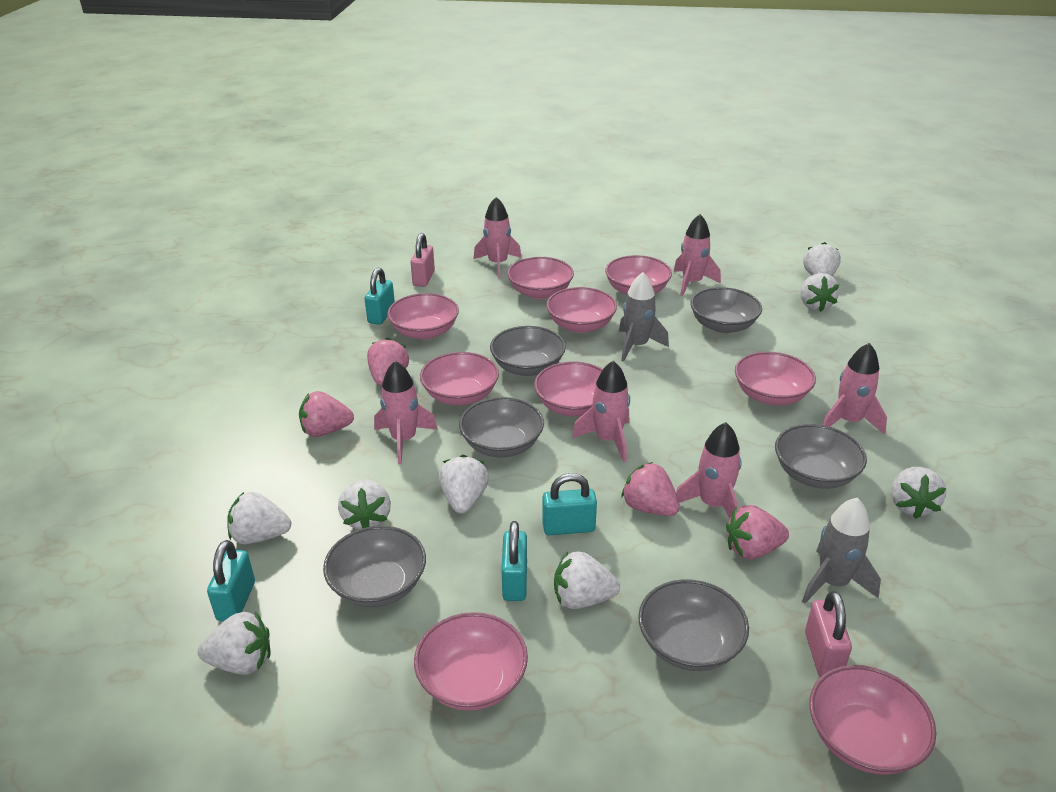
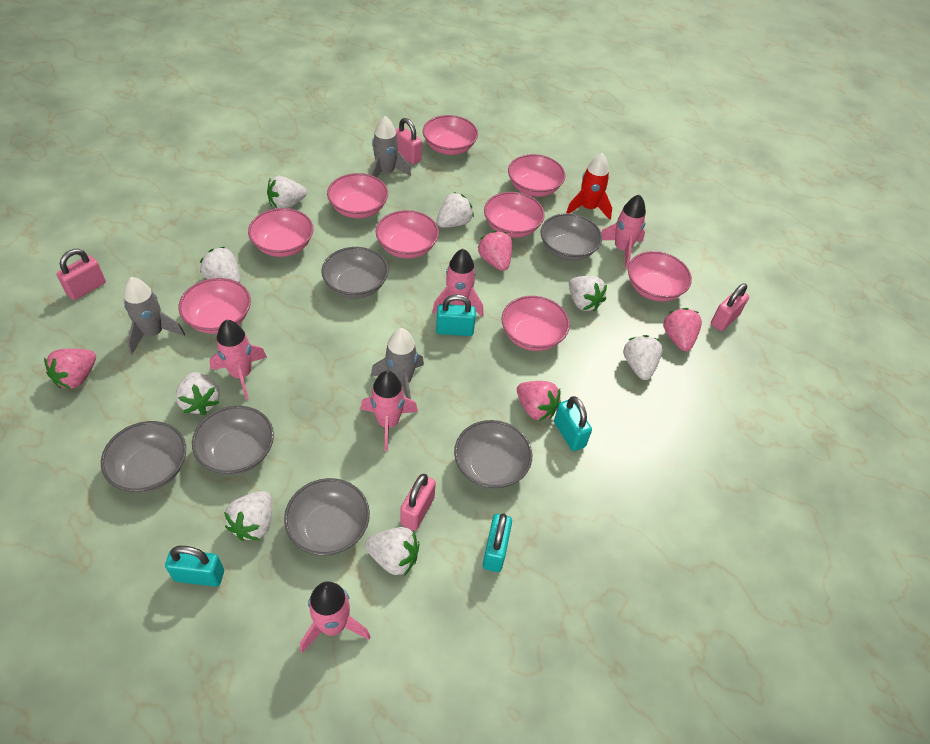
grey rocket: 2 -> 3
pink padlock: 2 -> 4
pink rocket: 6 -> 5
red rocket: 0 -> 1

